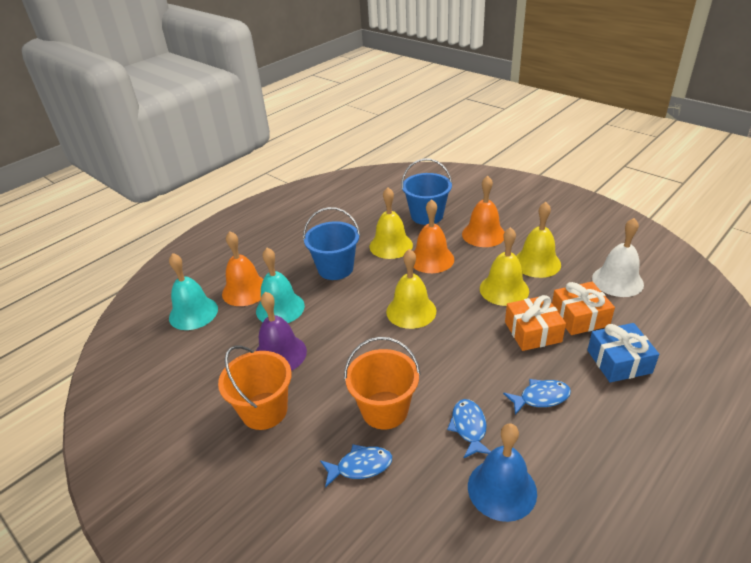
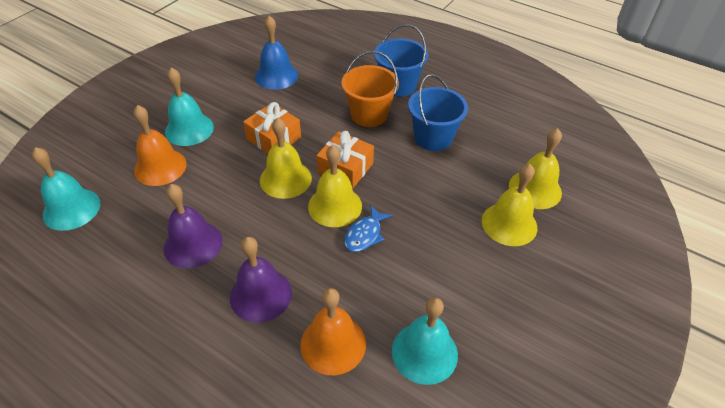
blue fish: 3 -> 1
blue gift: 1 -> 0
orange bell: 3 -> 2
orange bucket: 2 -> 1
purple bell: 1 -> 2
turquoise bell: 2 -> 3
white bell: 1 -> 0

